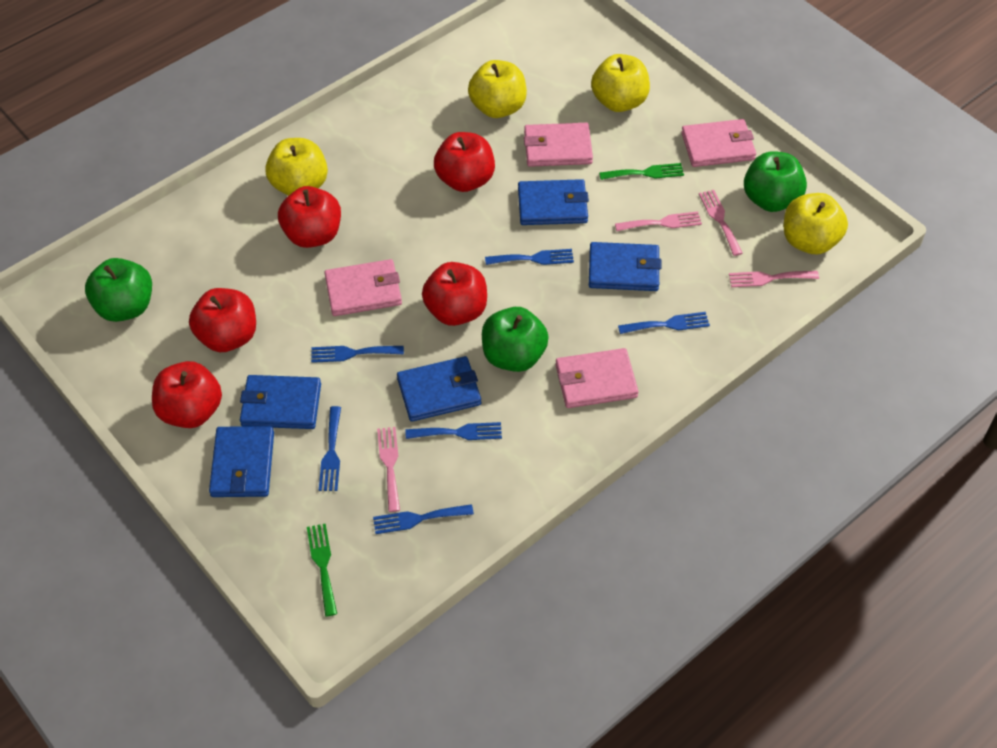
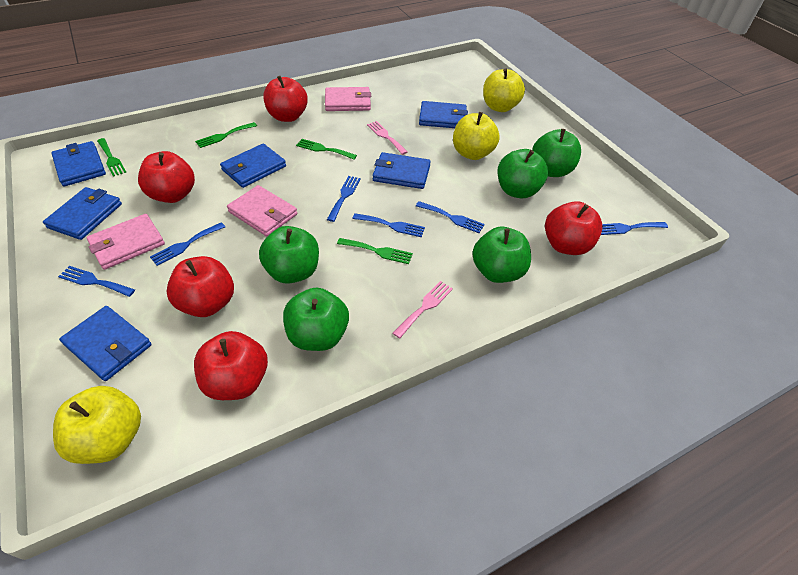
blue wallet: 5 -> 6
green apple: 3 -> 5
green fork: 2 -> 4
pink fork: 4 -> 2
pink wallet: 4 -> 3
yellow apple: 4 -> 3

